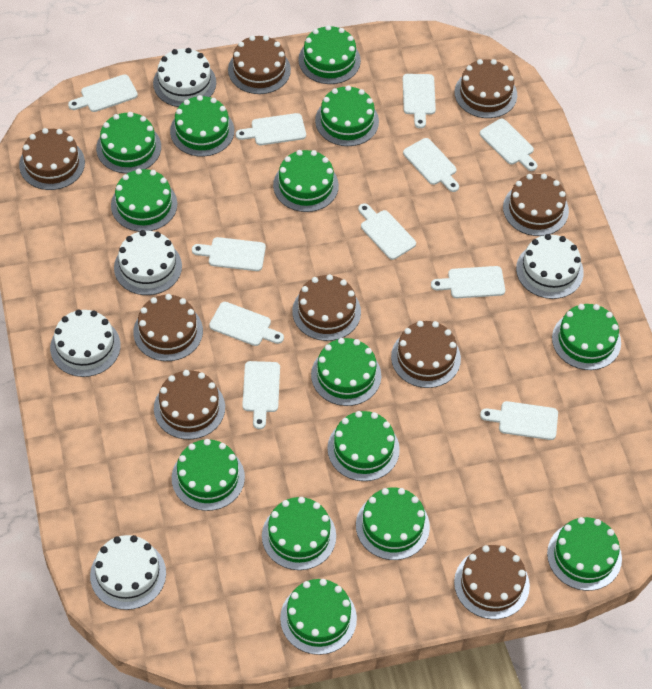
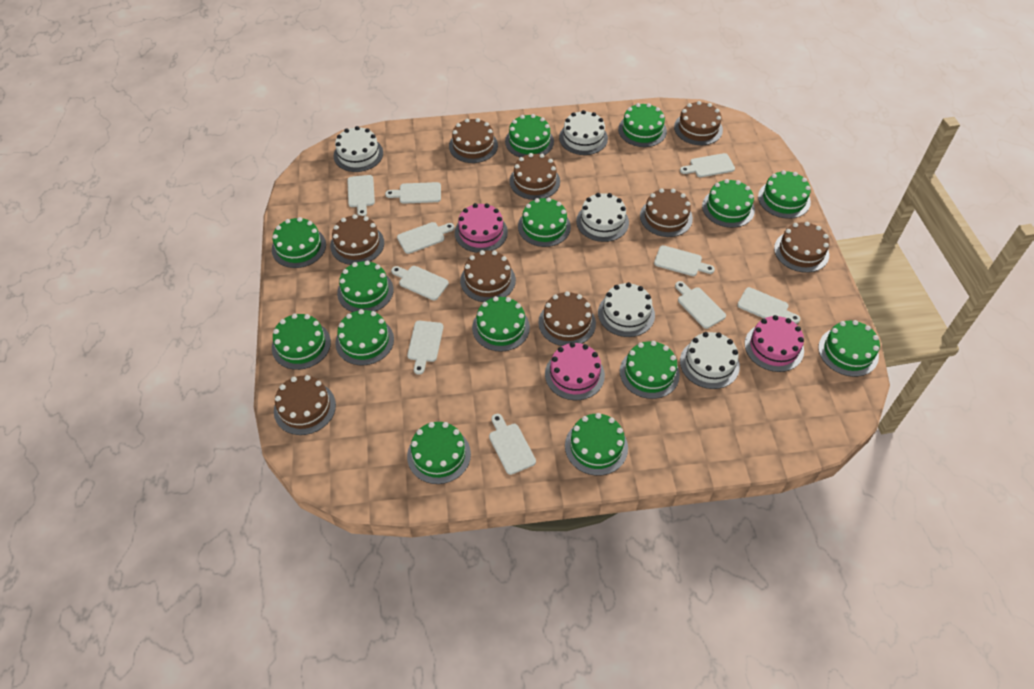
pink cake: 0 -> 3
white cutting board: 11 -> 10

